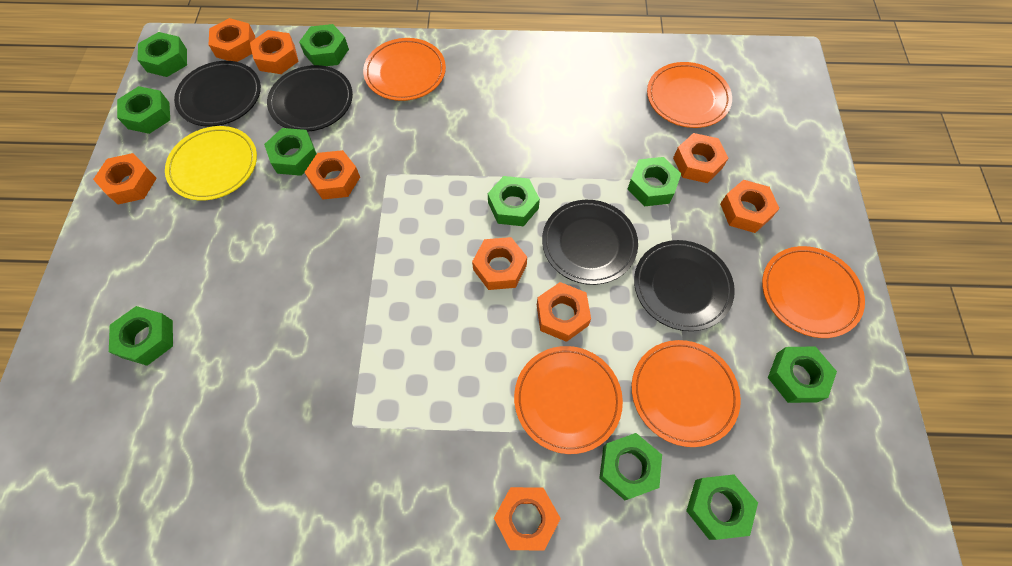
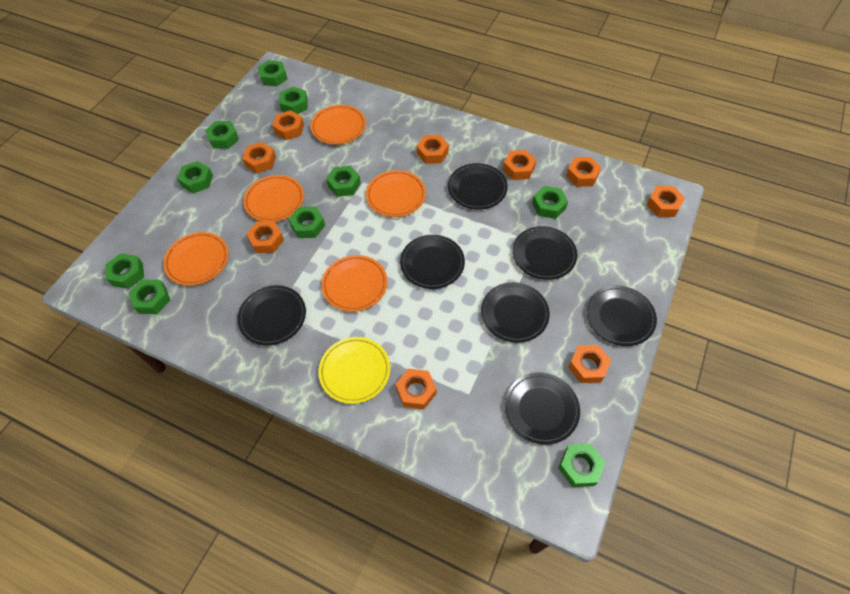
black plate: 4 -> 7

